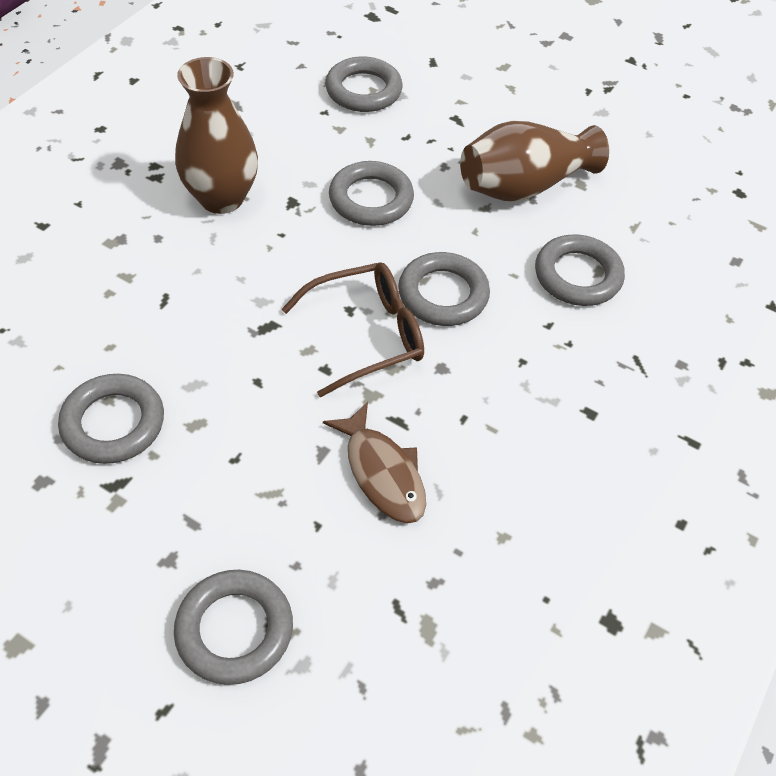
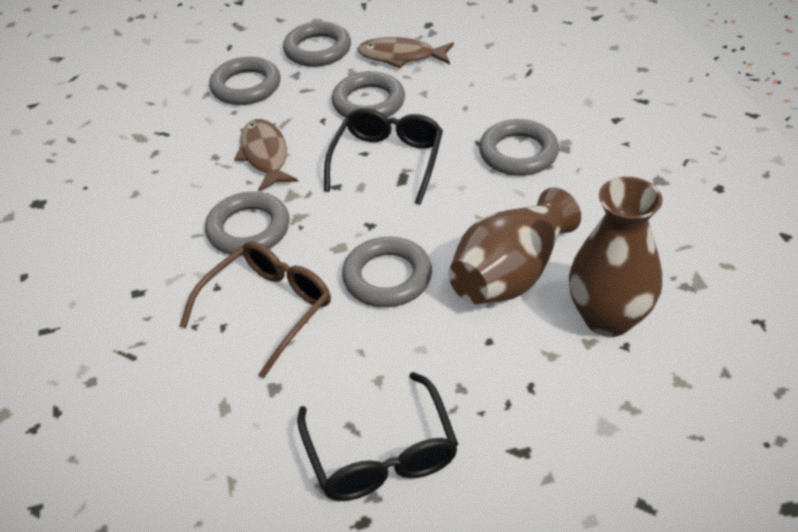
black glasses: 0 -> 2
brown fish: 1 -> 2

